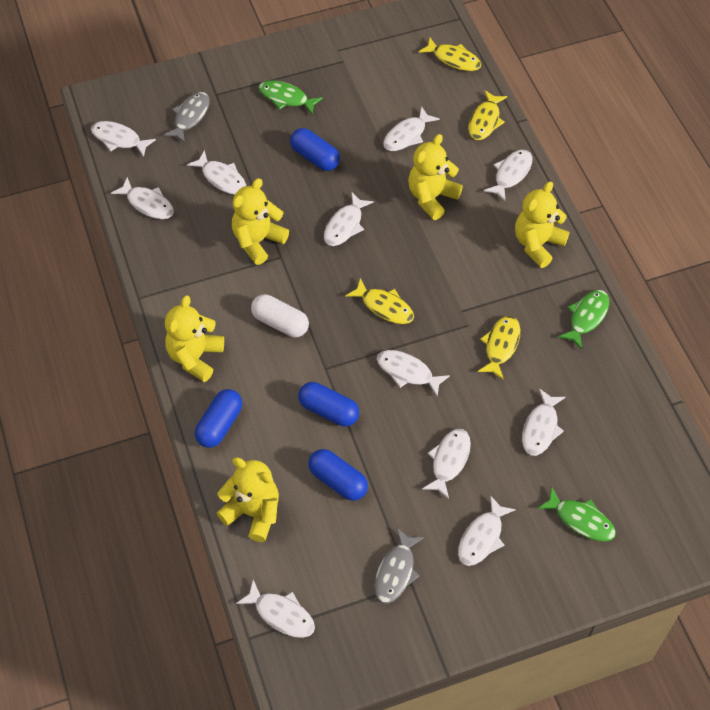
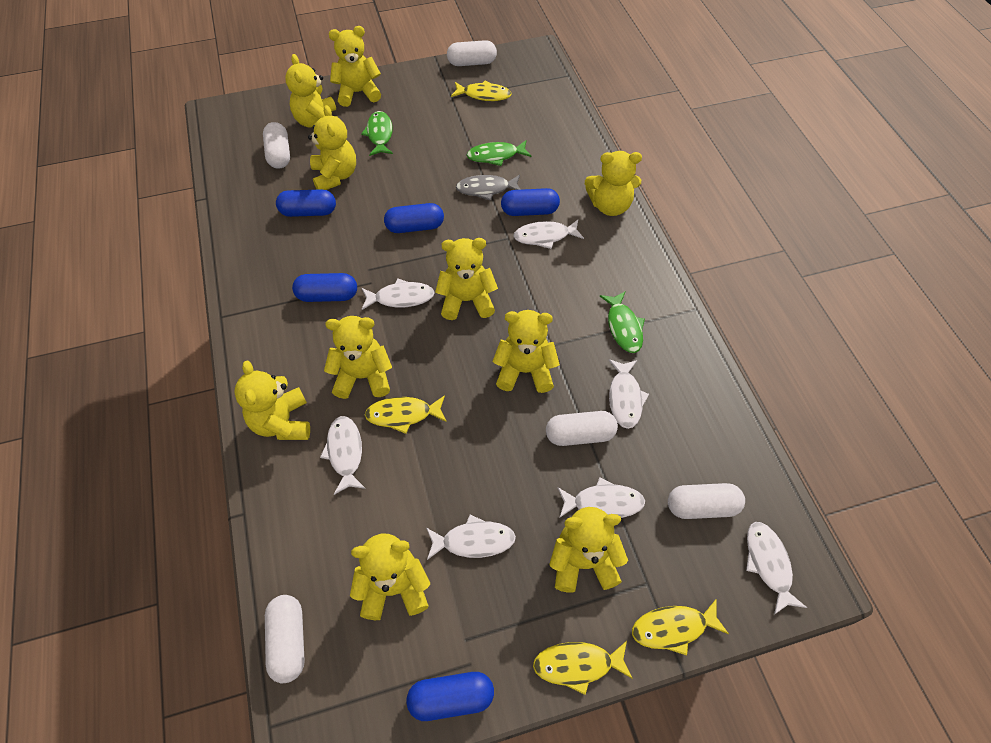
blue capsule: 4 -> 5
grey fish: 2 -> 1
white capsule: 1 -> 5
white fish: 11 -> 7
yellow teddy bear: 5 -> 10

